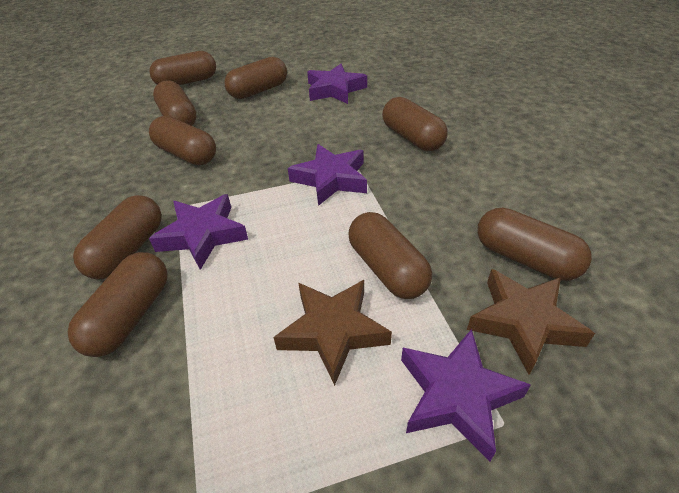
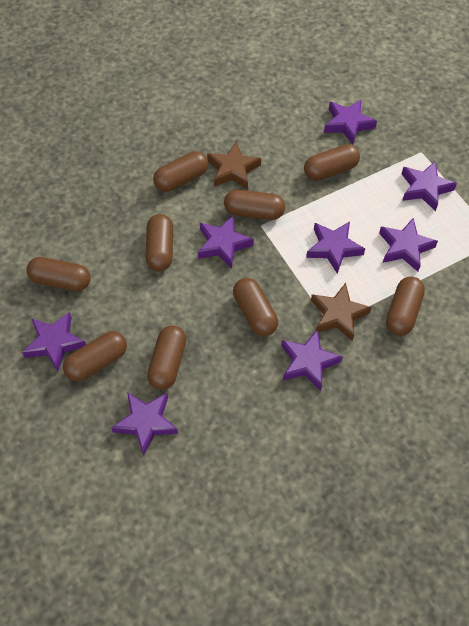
purple star: 4 -> 8

